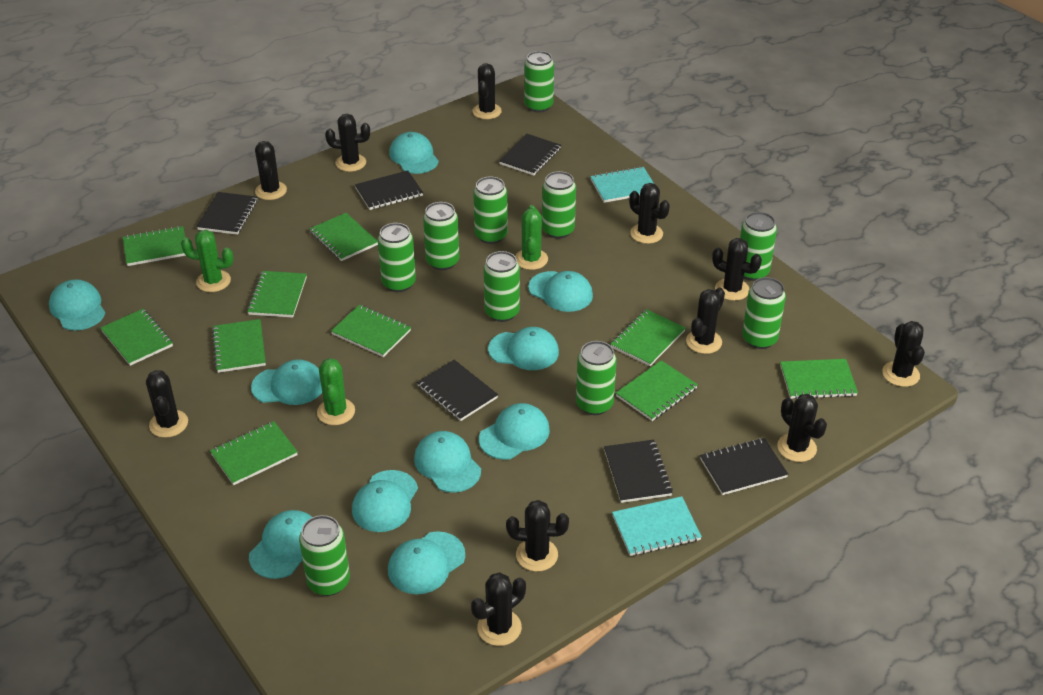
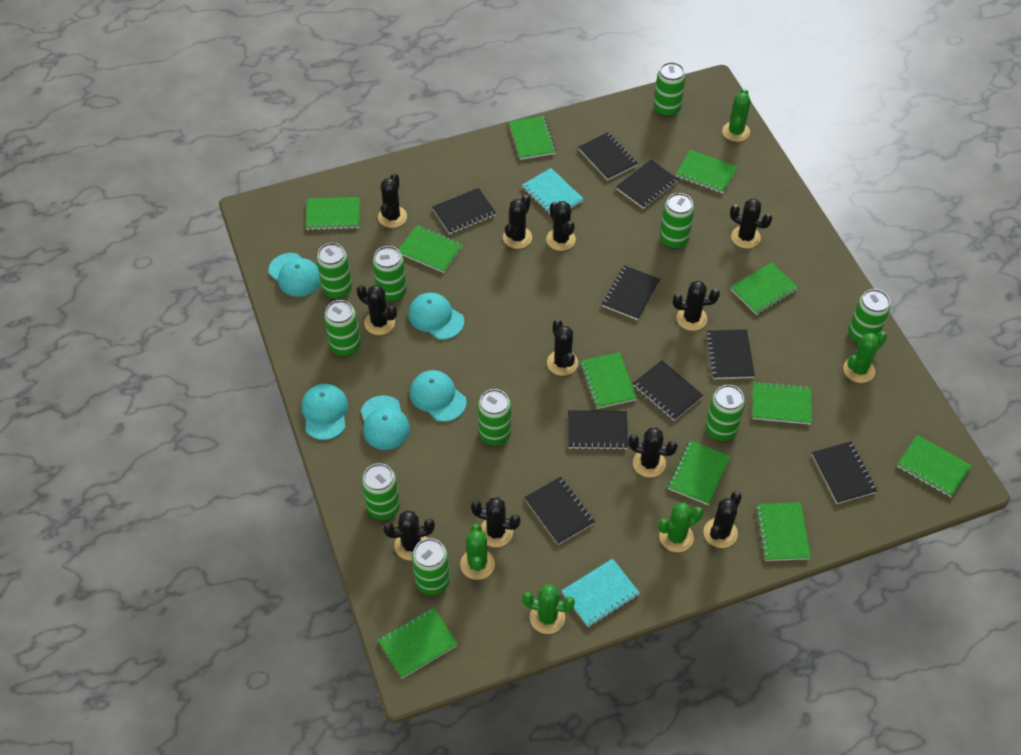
black notebook: 6 -> 9
green cactus: 3 -> 5
green notebook: 10 -> 11
turquoise cap: 10 -> 5

